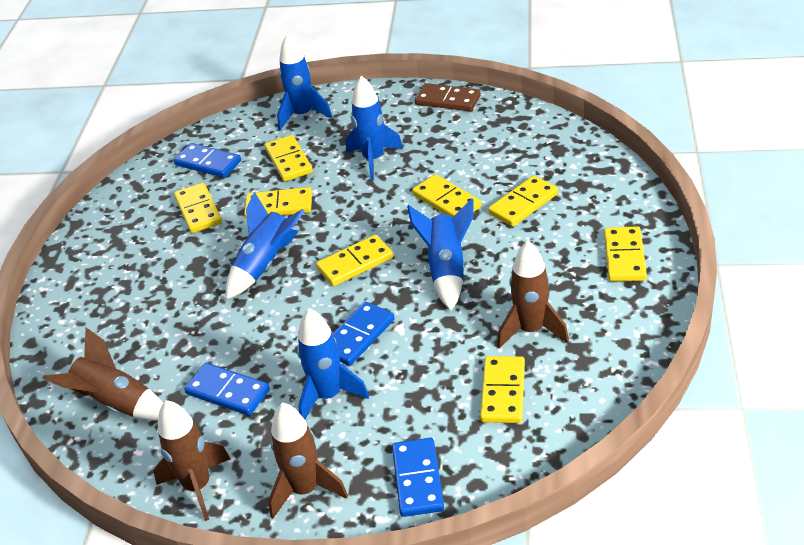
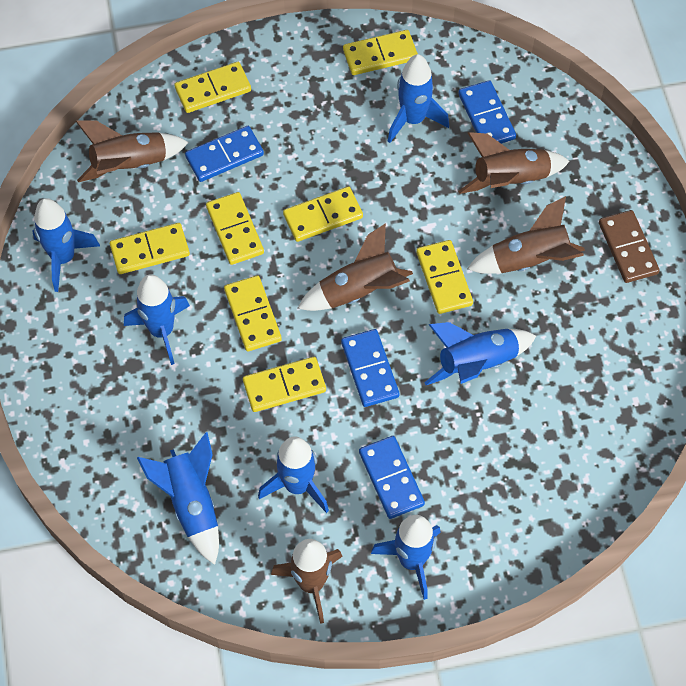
blue rocket: 5 -> 7
brown rocket: 4 -> 5

